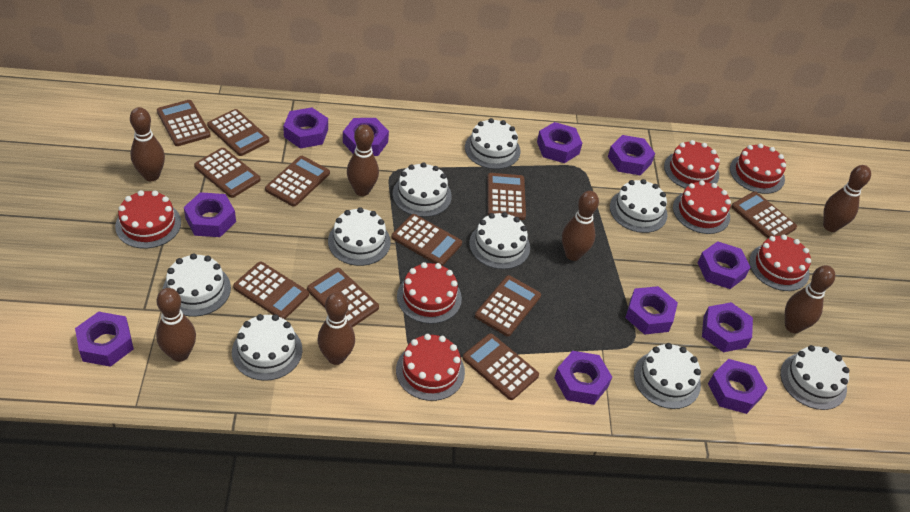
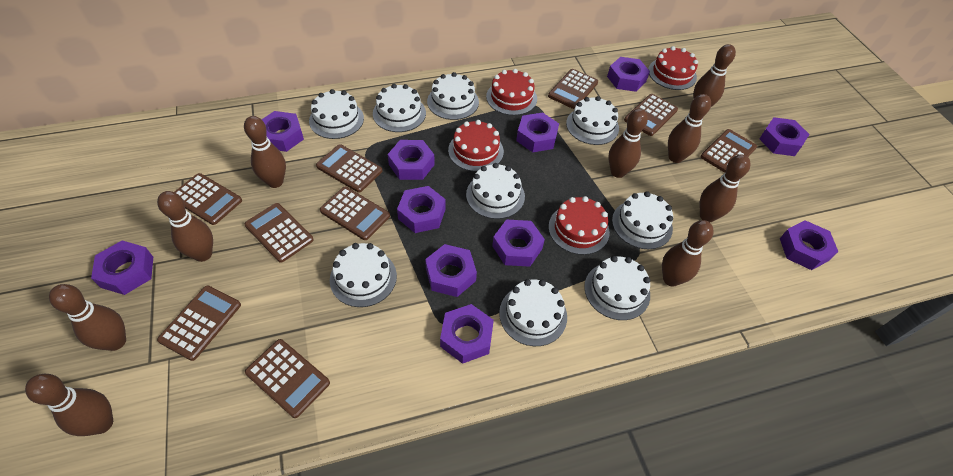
brown bowling pin: 7 -> 9
brown calculator: 11 -> 9
red cake: 7 -> 4

